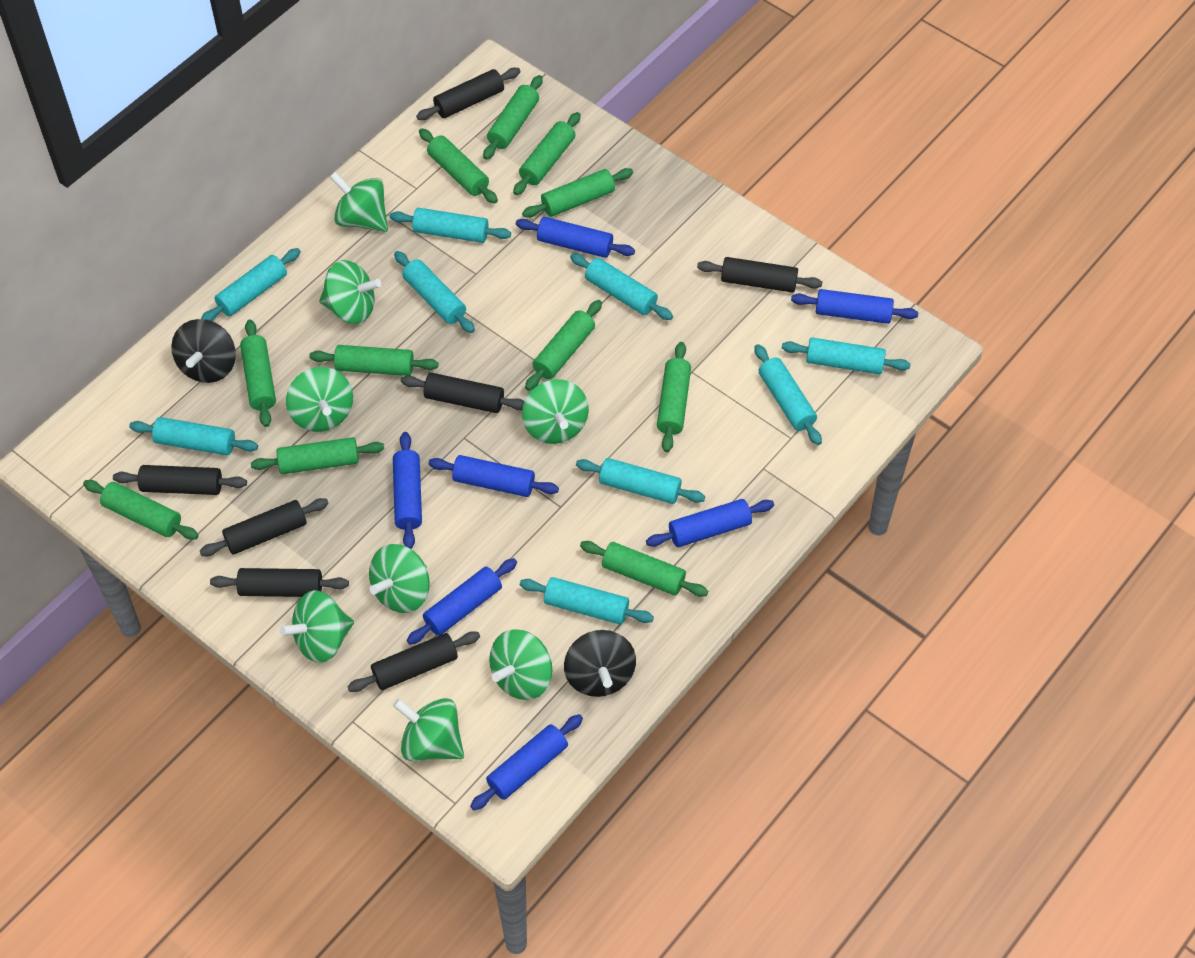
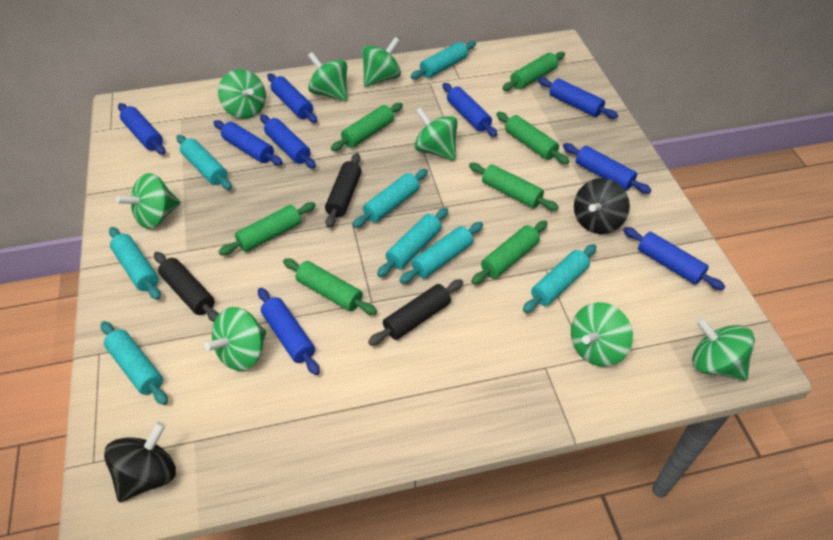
black rolling pin: 7 -> 3
blue rolling pin: 7 -> 9
green rolling pin: 11 -> 7
turquoise rolling pin: 9 -> 8

